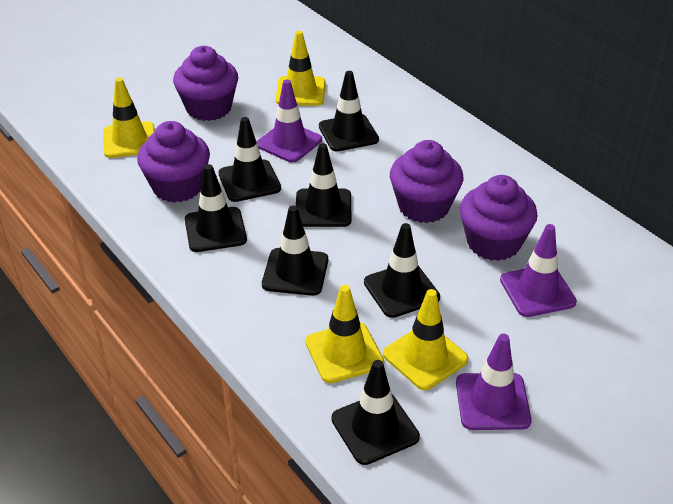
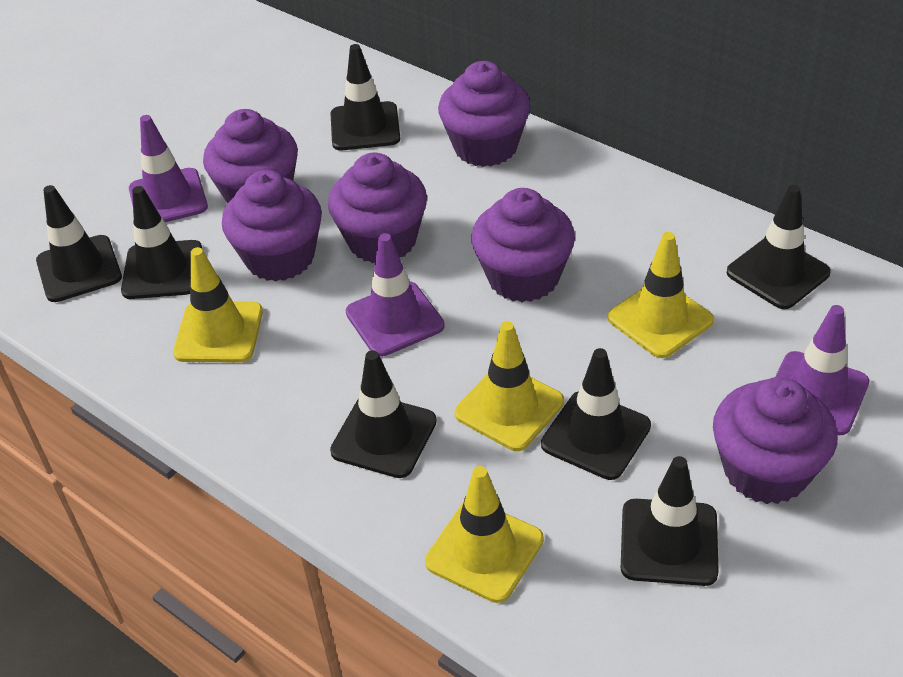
purple cupcake: 4 -> 6

